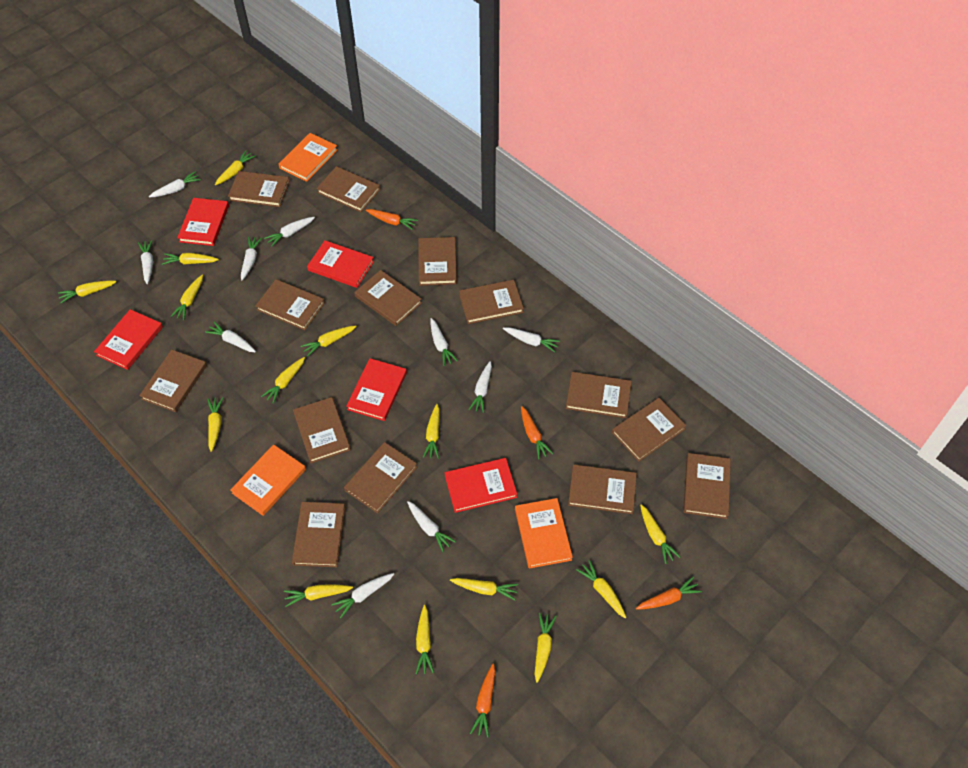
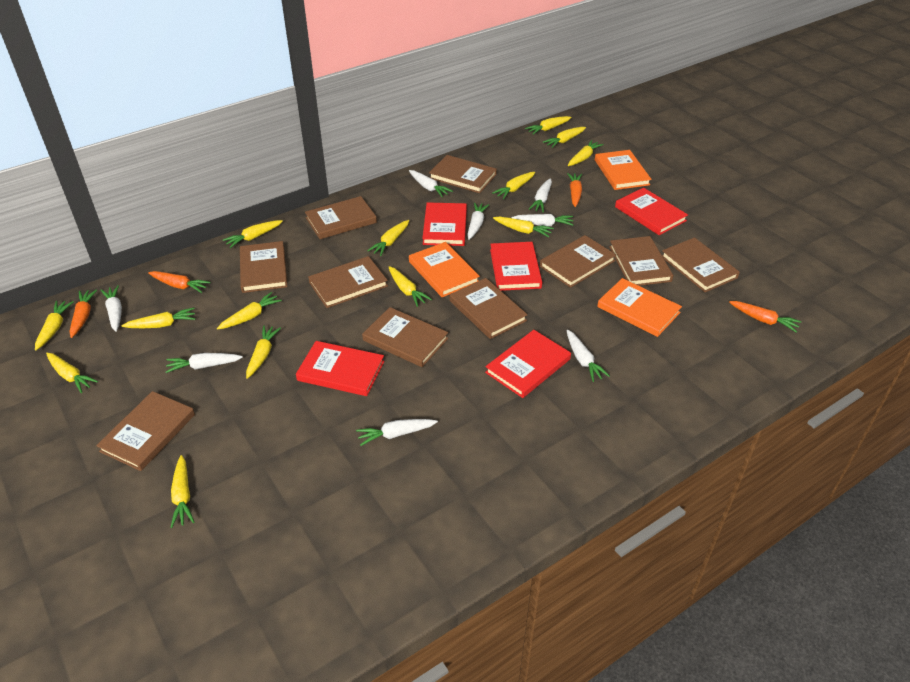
brown book: 14 -> 10
white carrot: 10 -> 8

